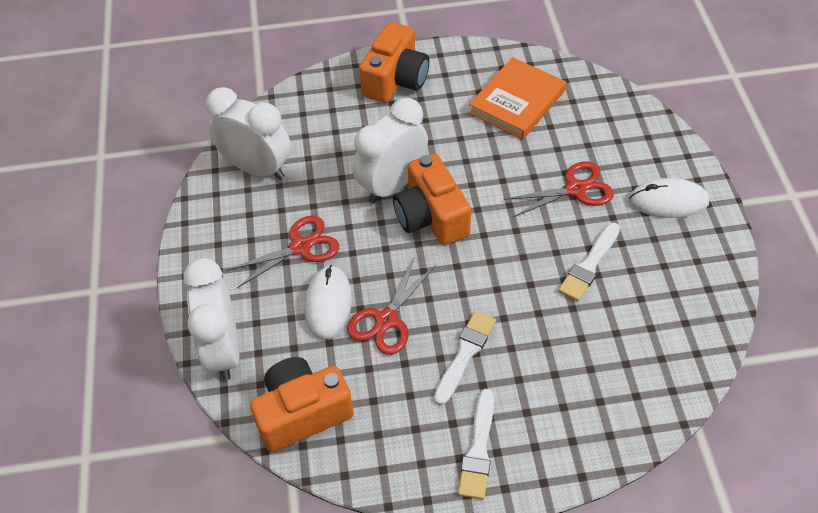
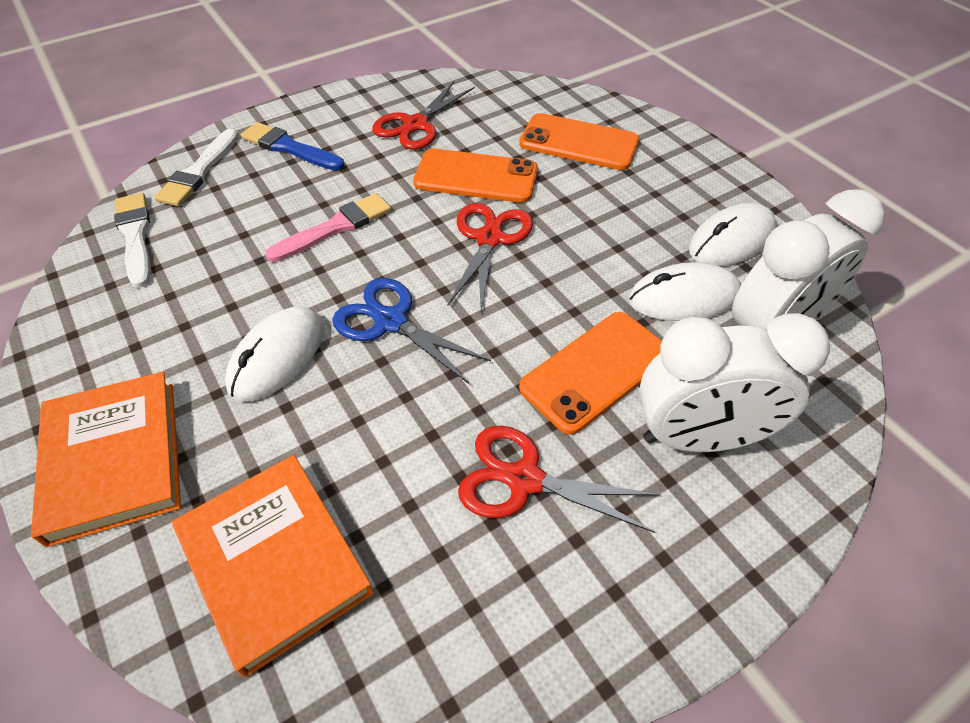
blue brush: 0 -> 1
blue scissors: 0 -> 1
orange book: 1 -> 2
orange camera: 3 -> 0
orange phone: 0 -> 3
pink brush: 0 -> 1
white brush: 3 -> 2
white clock: 3 -> 2
white mouse: 2 -> 3

